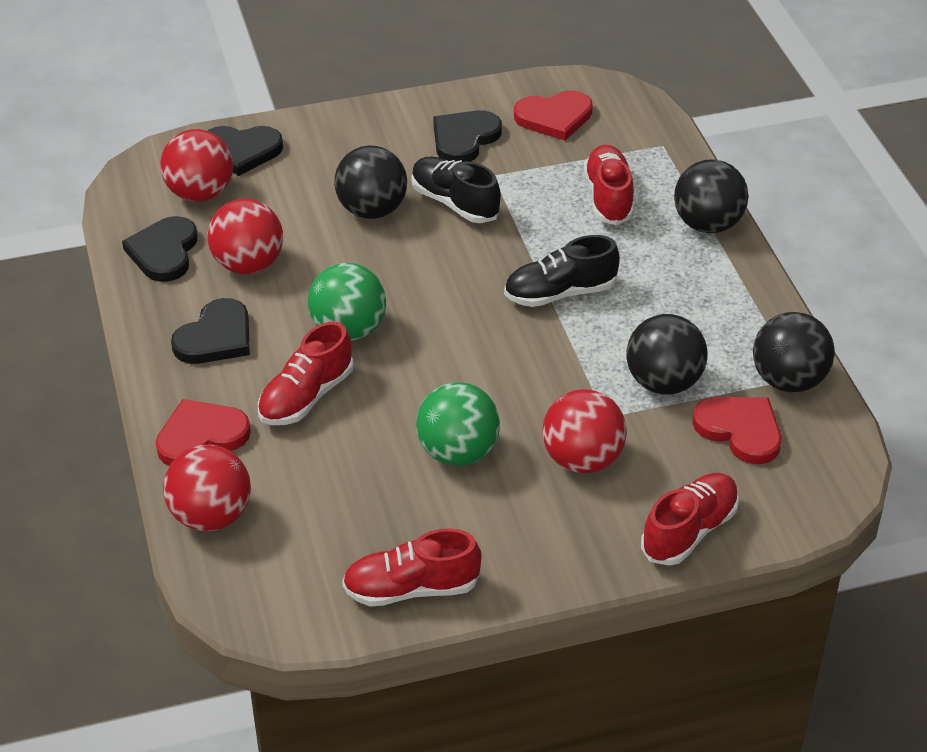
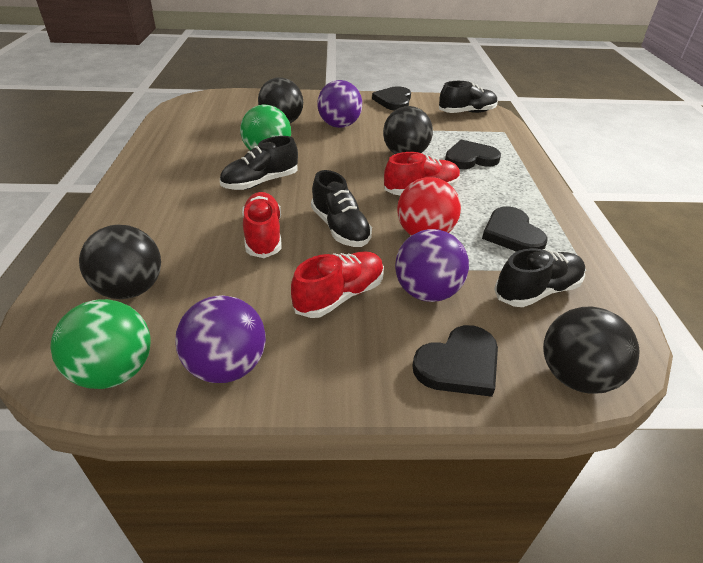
black shoe: 2 -> 4
purple ball: 0 -> 3
red ball: 4 -> 1
red heart: 3 -> 0
red shoe: 4 -> 3

